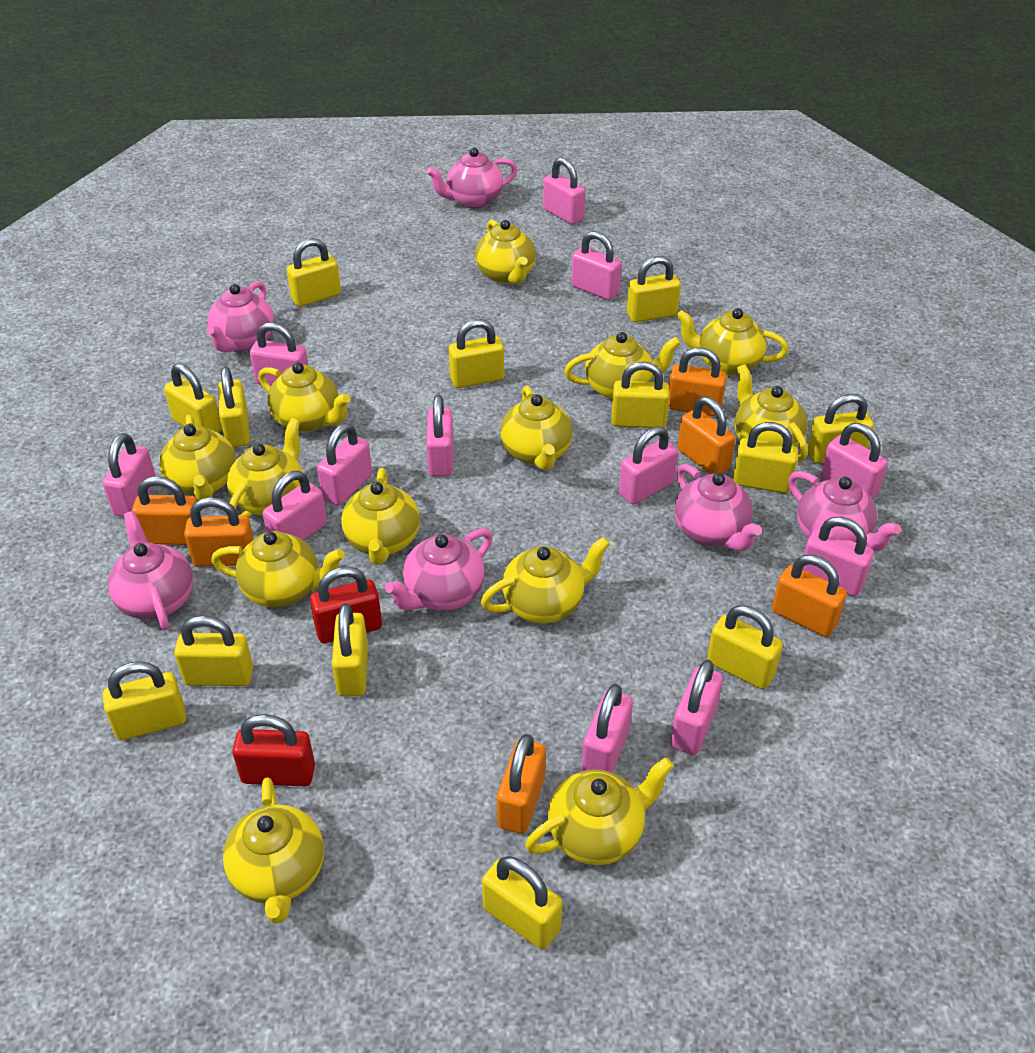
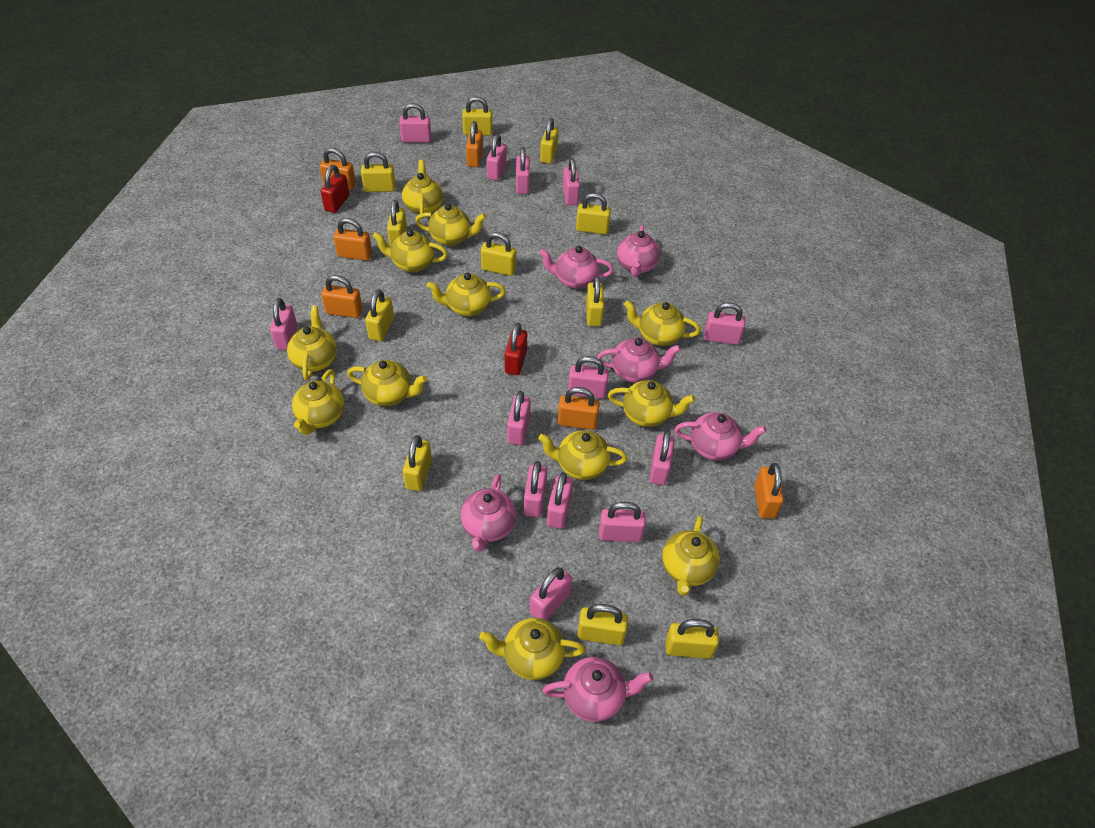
pink padlock: 12 -> 13
yellow padlock: 13 -> 11
yellow teapot: 13 -> 12

